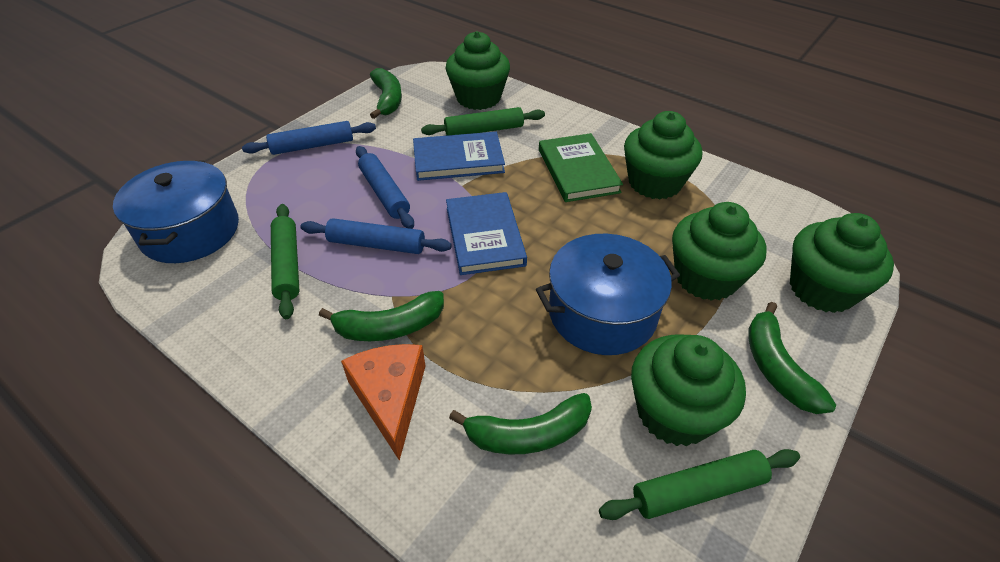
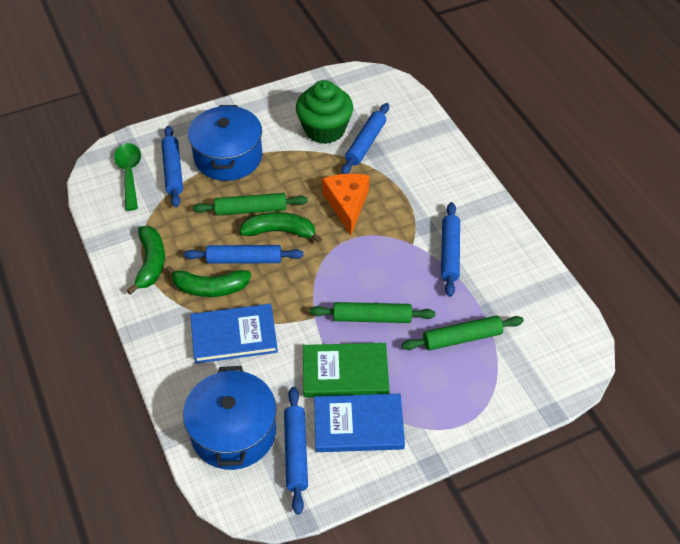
blue rolling pin: 3 -> 5
green banana: 4 -> 3
green cupcake: 5 -> 1
green spoon: 0 -> 1

